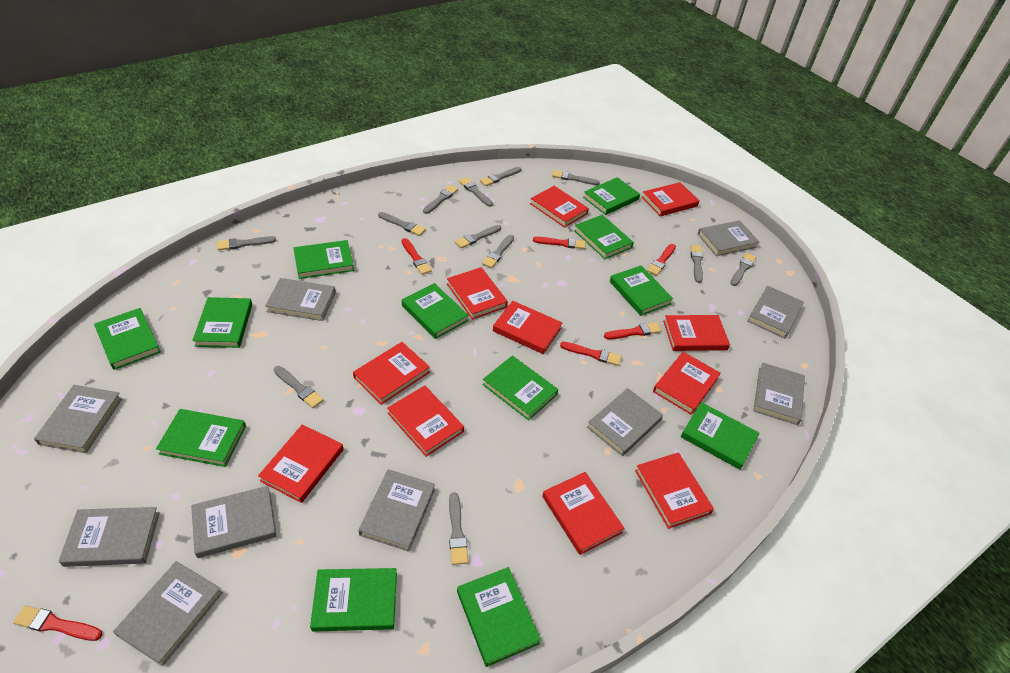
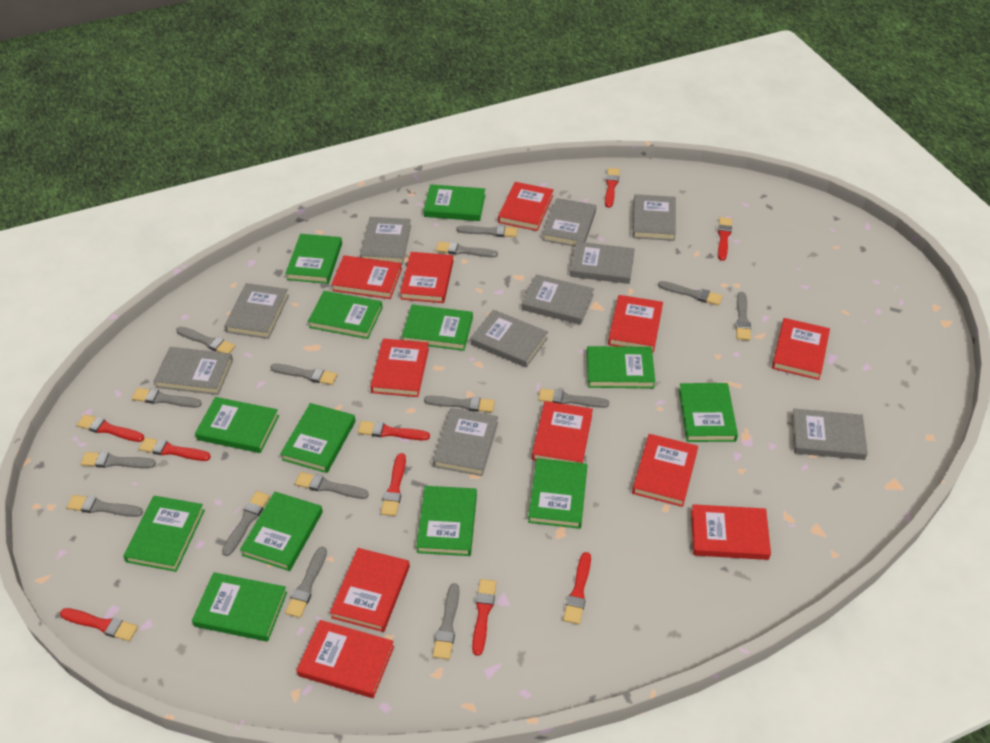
green book: 12 -> 13
grey brush: 12 -> 15
red brush: 6 -> 9

